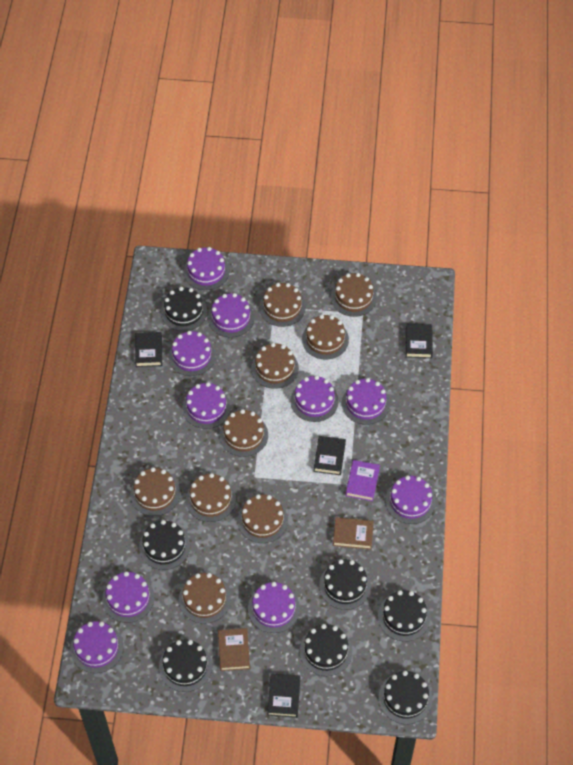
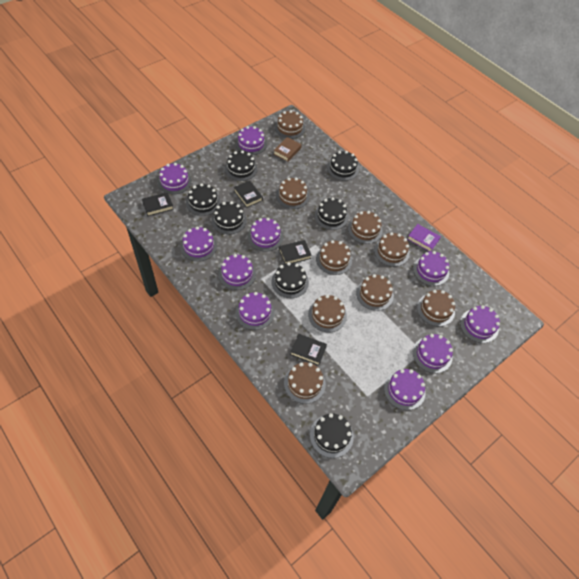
brown book: 2 -> 1

